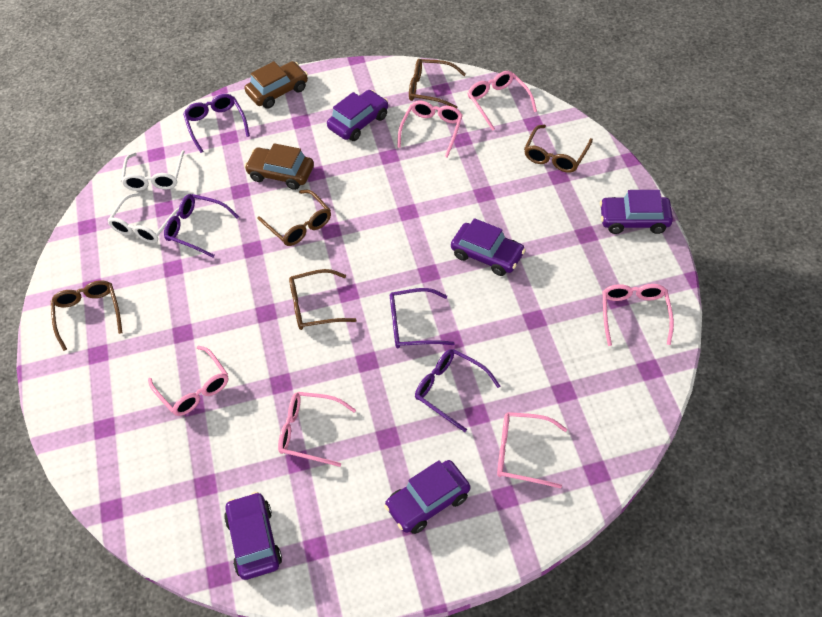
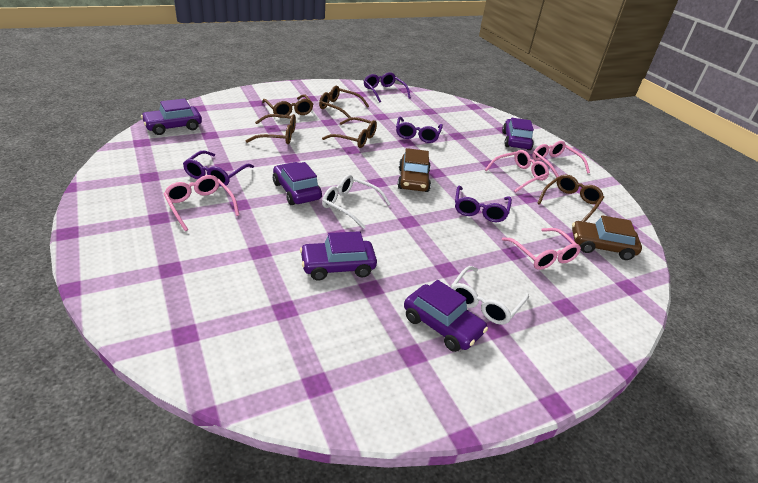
pink glasses: 6 -> 4

